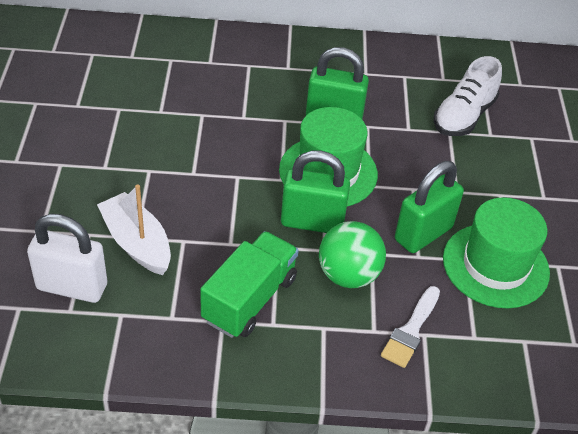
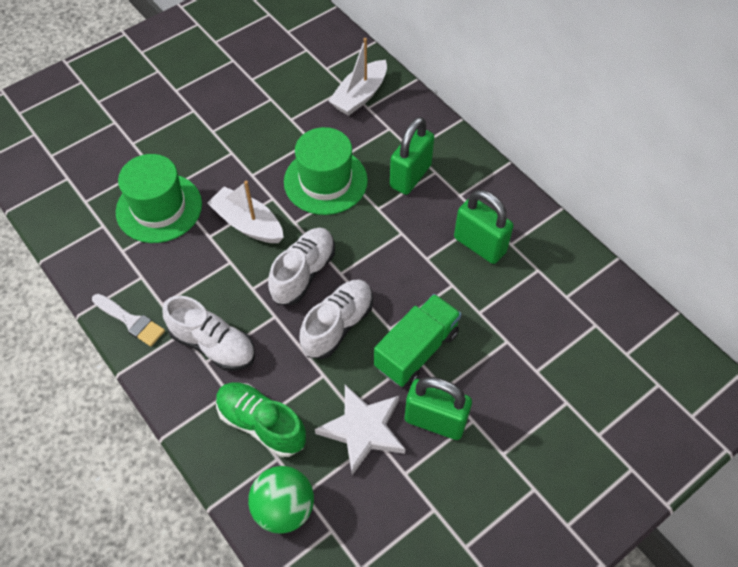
green shoe: 0 -> 1
white boat: 1 -> 2
white padlock: 1 -> 0
white shoe: 1 -> 3
white star: 0 -> 1

